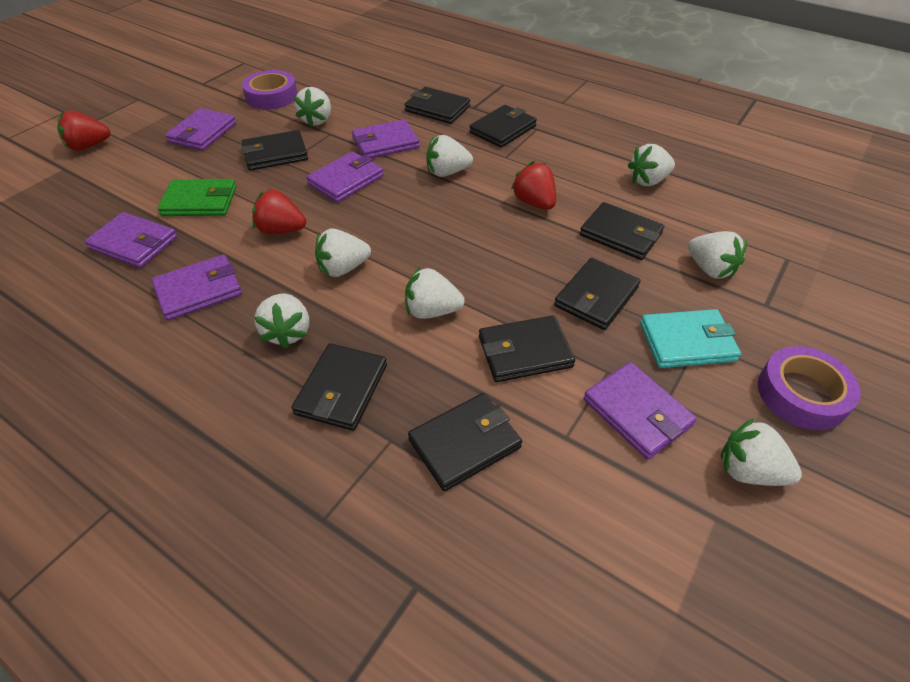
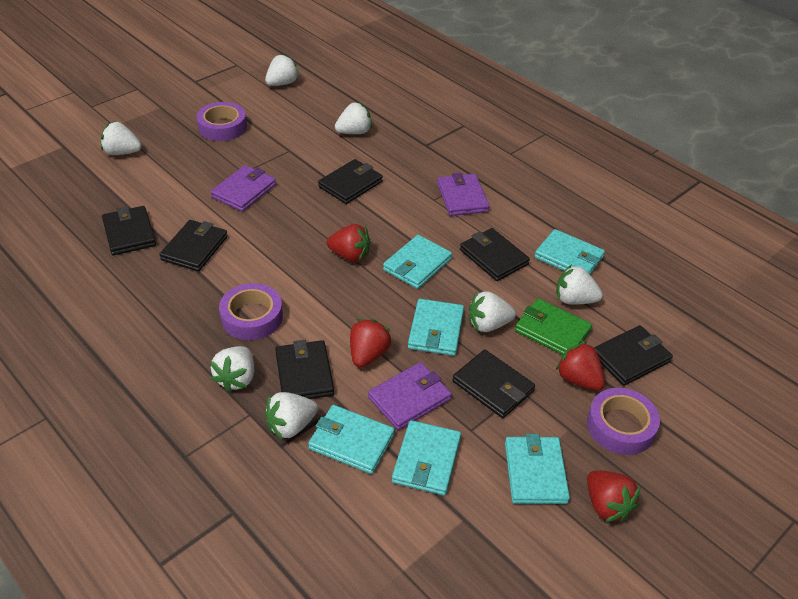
black wallet: 8 -> 7
purple tape: 2 -> 3
purple wallet: 6 -> 3
red strawberry: 3 -> 4
turquoise wallet: 1 -> 6
white strawberry: 8 -> 7

